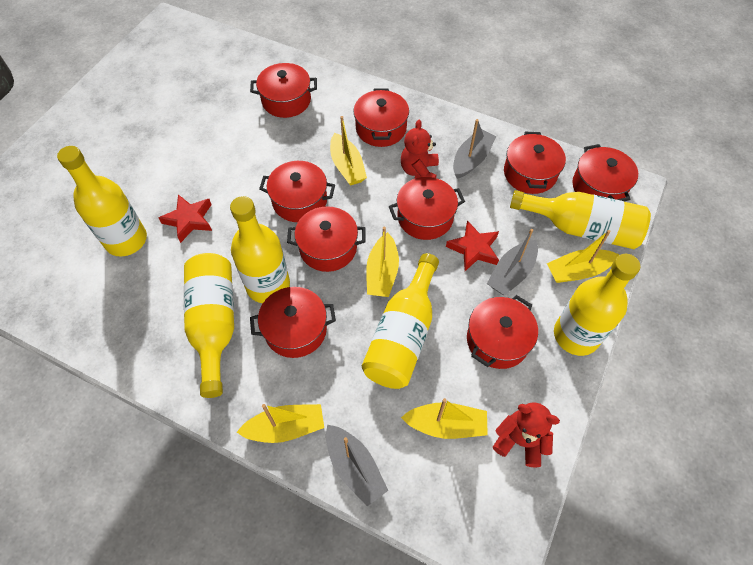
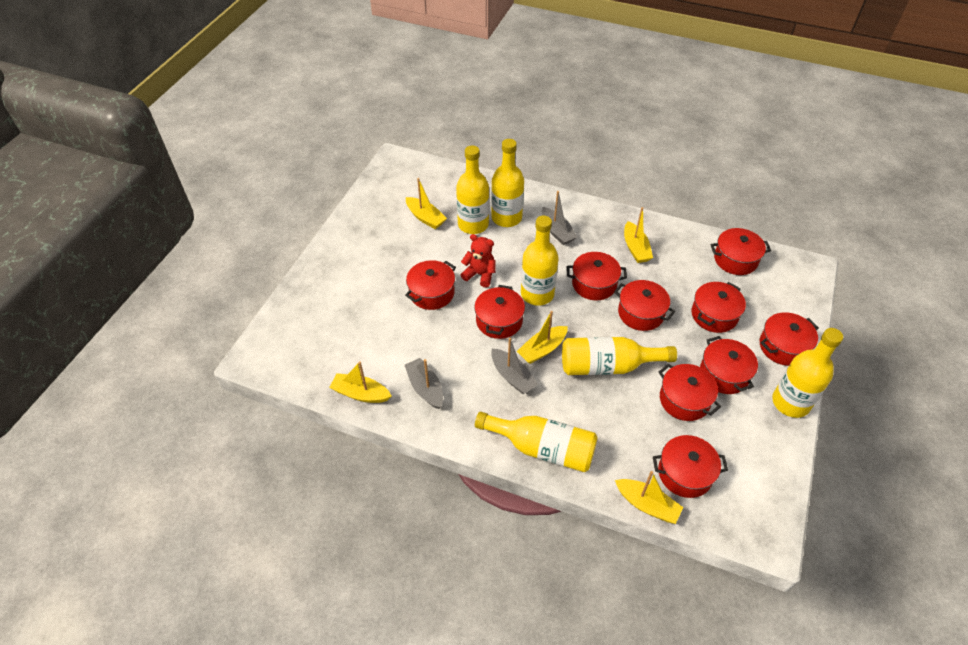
red pot: 9 -> 10
red star: 2 -> 0
red teddy bear: 2 -> 1

